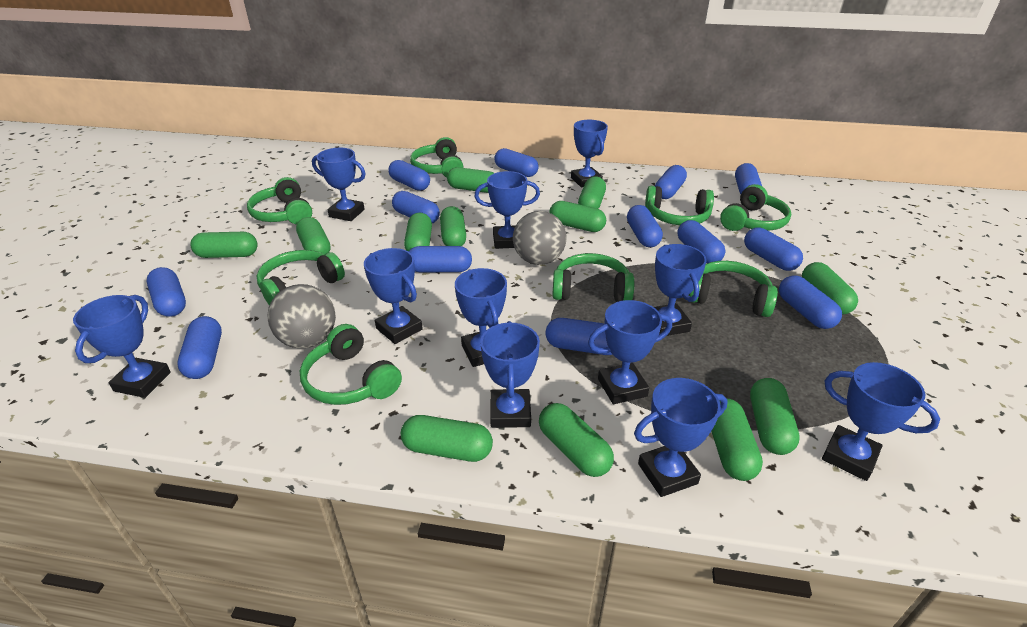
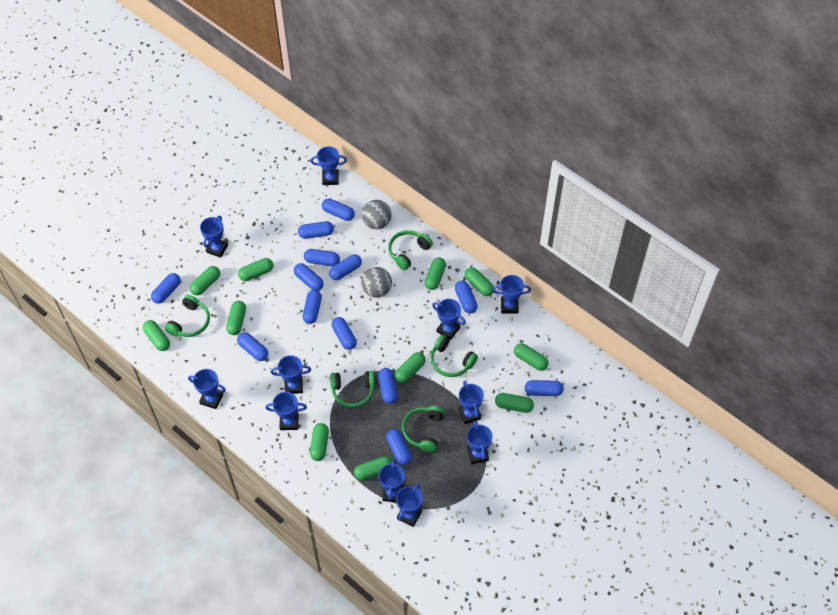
green capsule: 12 -> 11
green headphones: 8 -> 5

